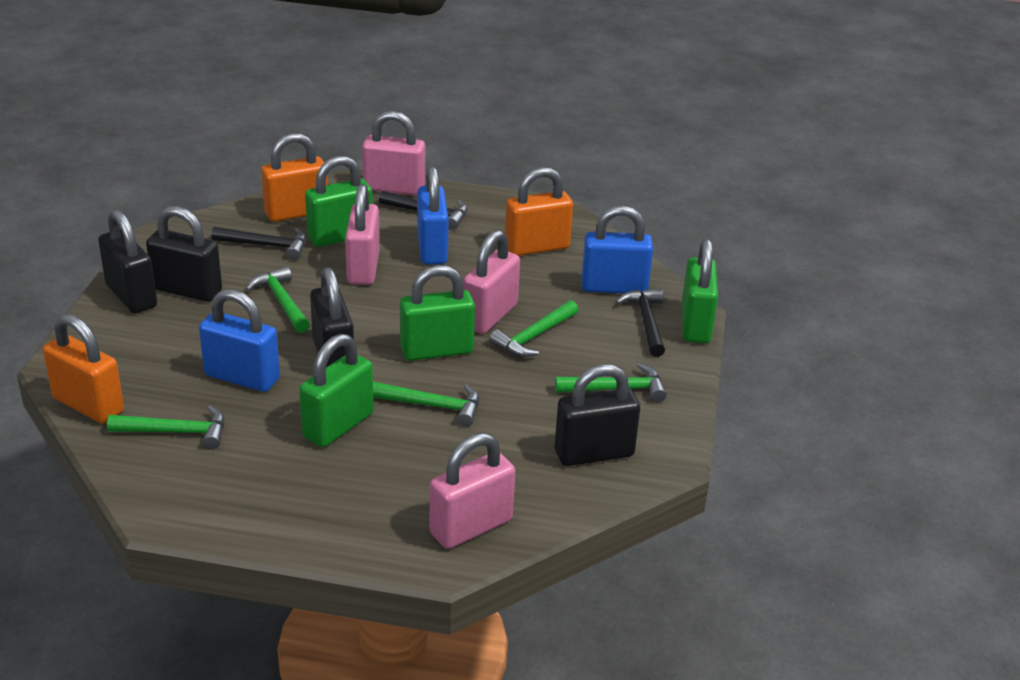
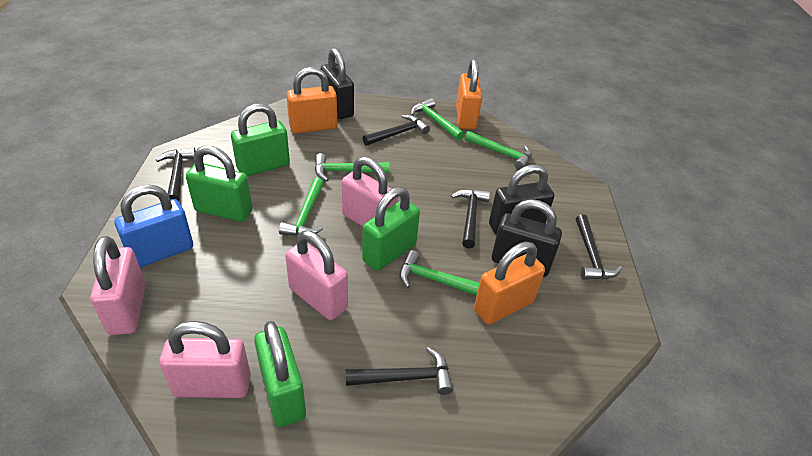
black hammer: 3 -> 5
black padlock: 4 -> 3
blue padlock: 3 -> 1

